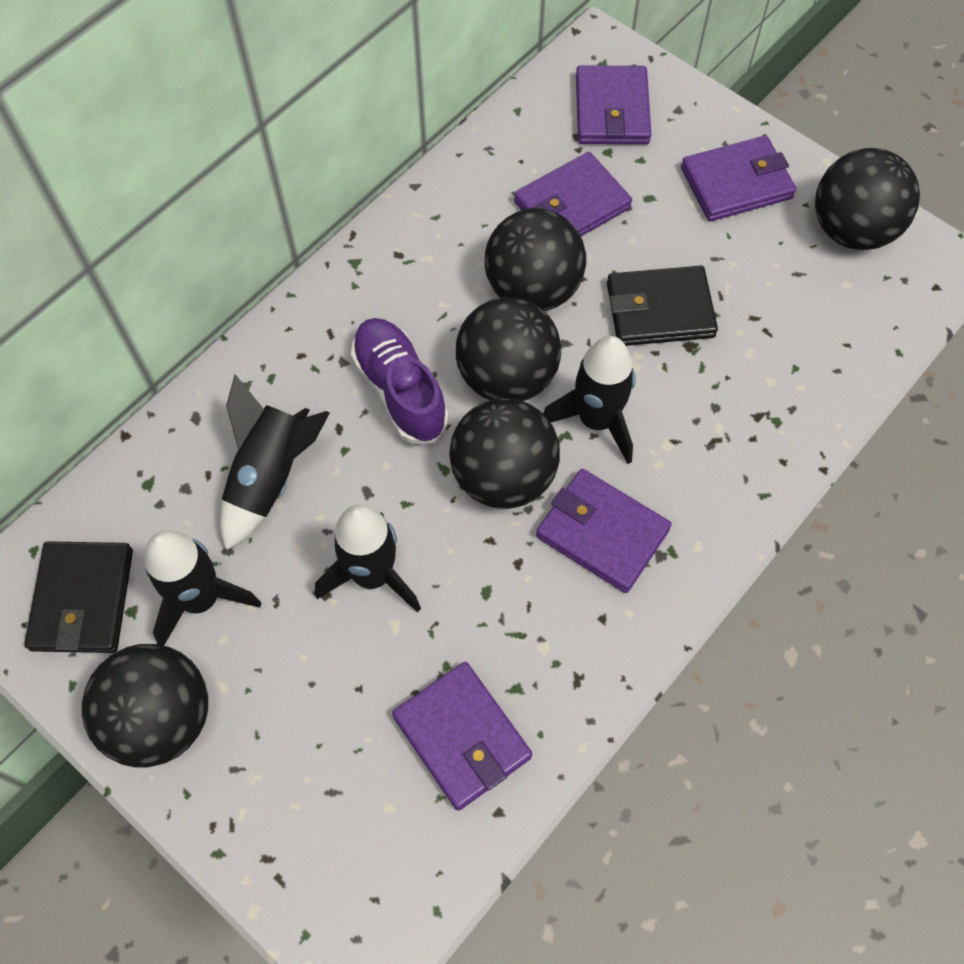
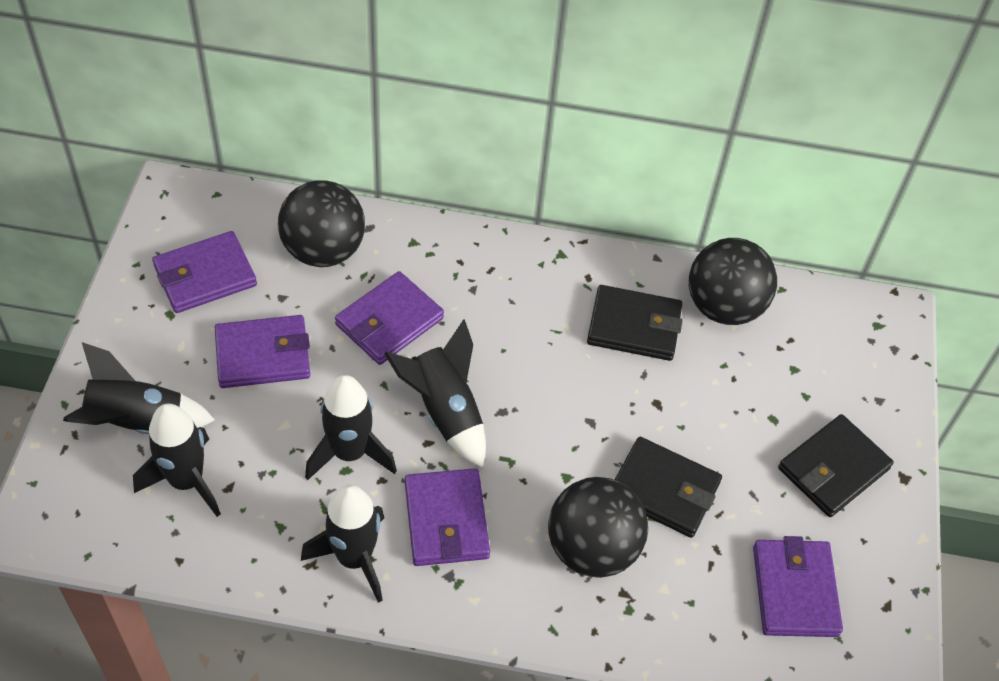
black ball: 5 -> 3
black rocket: 4 -> 5
black wallet: 2 -> 3
purple shoe: 1 -> 0

